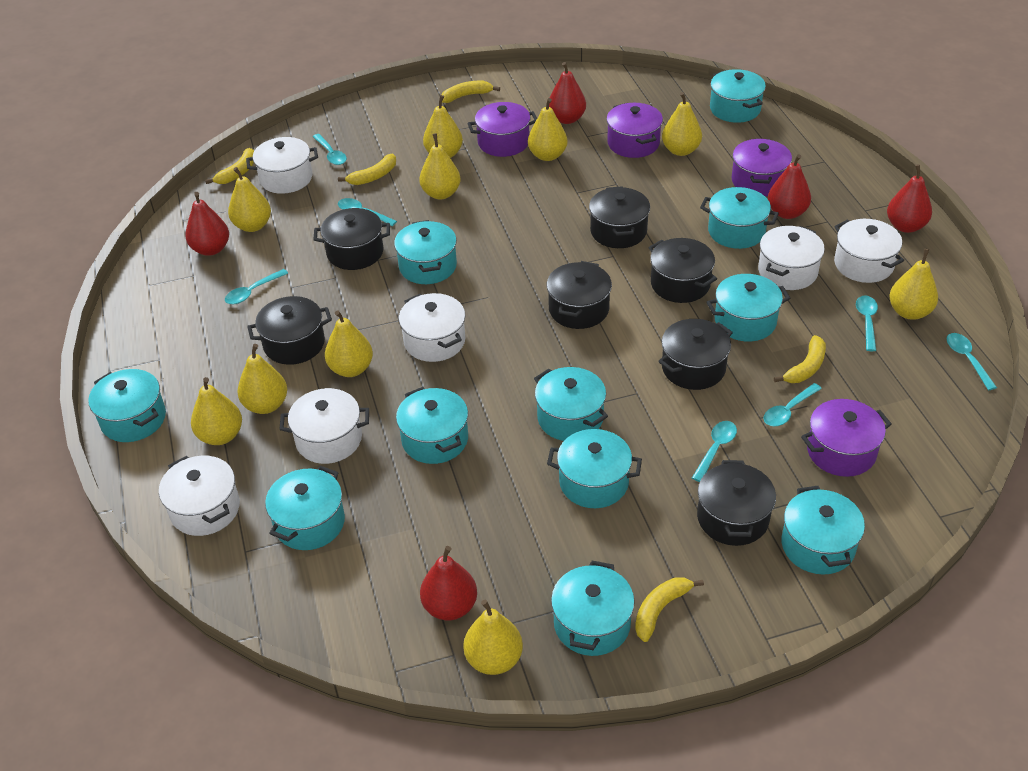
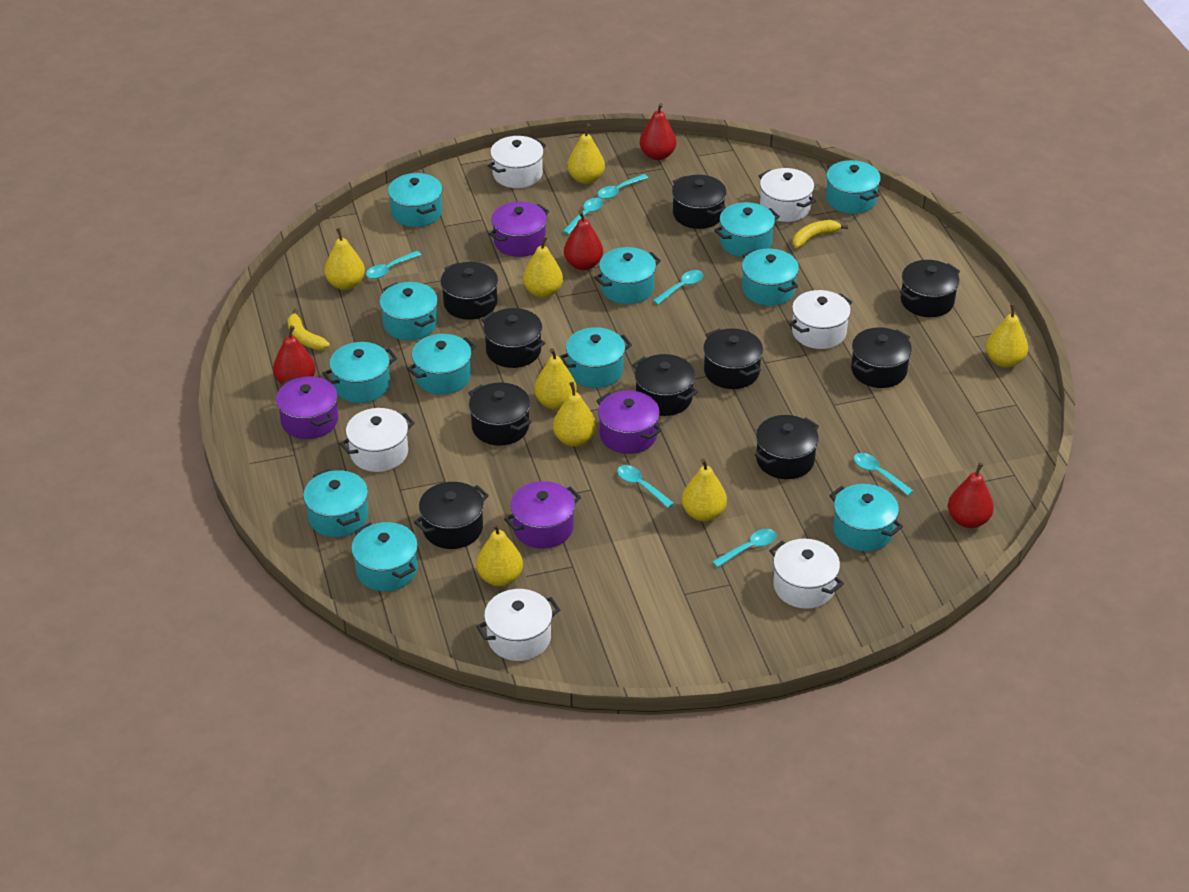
black pot: 7 -> 10
red pear: 5 -> 4
turquoise pot: 11 -> 12
yellow banana: 5 -> 2
yellow pear: 10 -> 8

